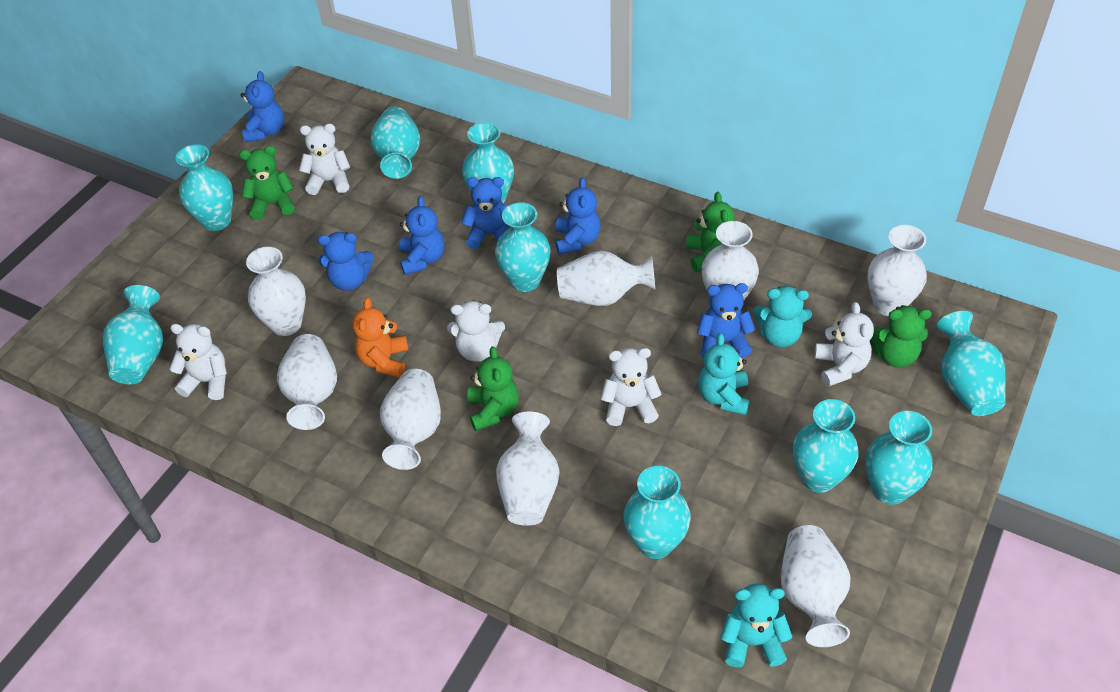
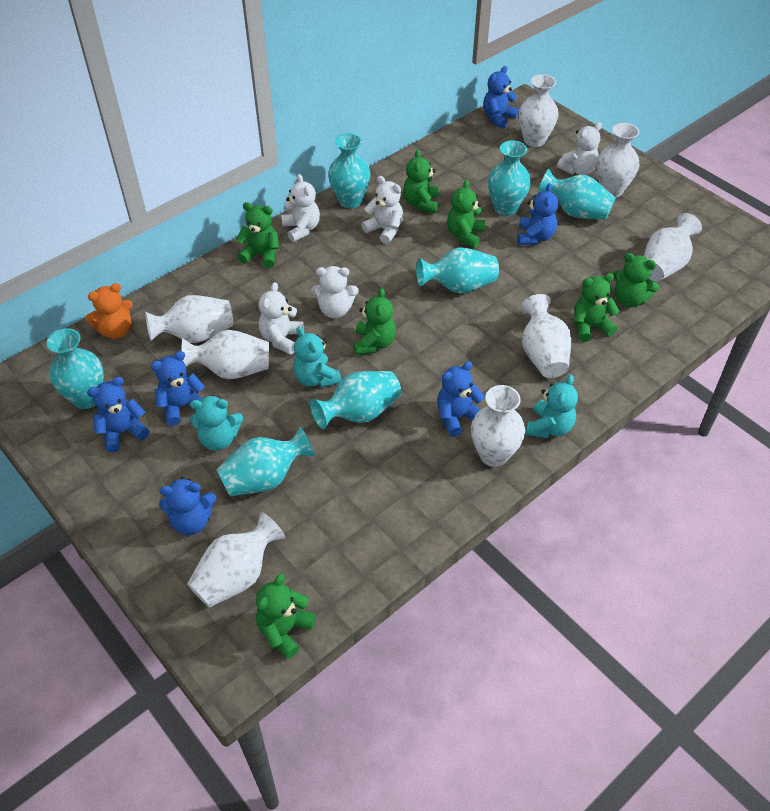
green teddy bear: 4 -> 7
turquoise vase: 9 -> 7

